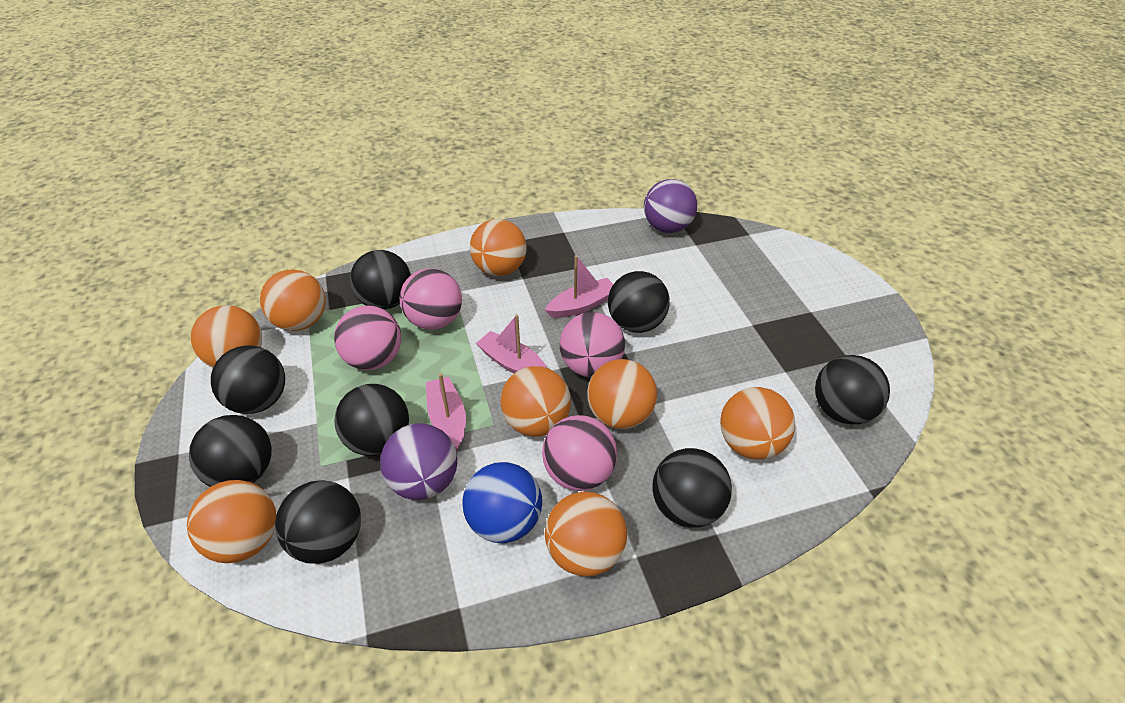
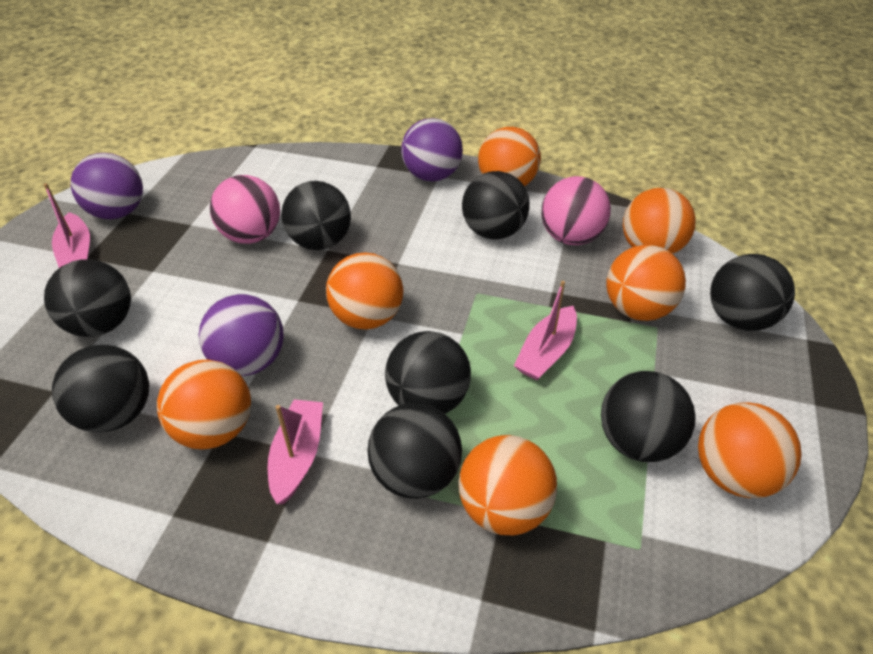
blue ball: 1 -> 0
orange ball: 8 -> 7
pink ball: 4 -> 2
purple ball: 2 -> 3

